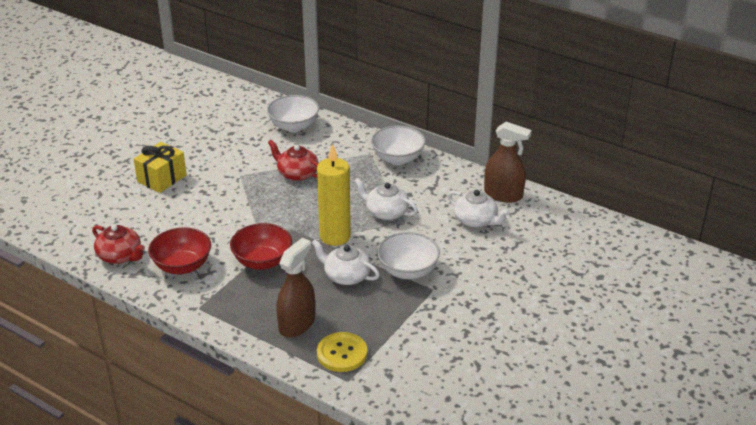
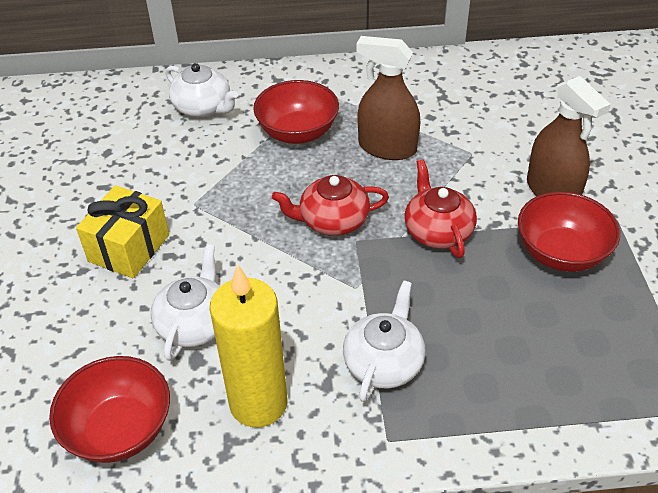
red bowl: 2 -> 3
white bowl: 3 -> 0
yellow button: 1 -> 0

